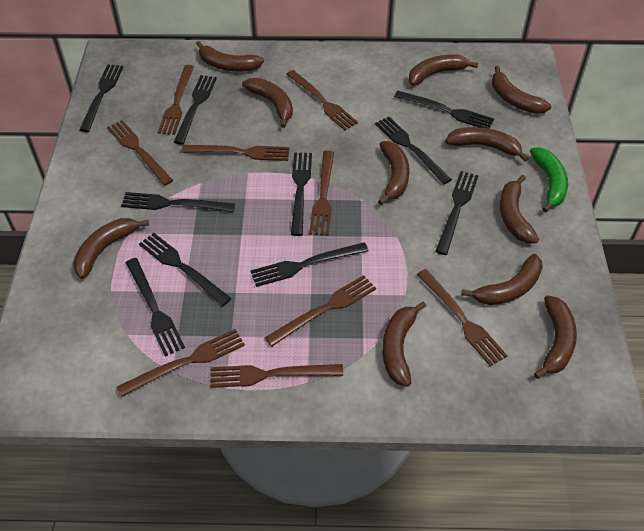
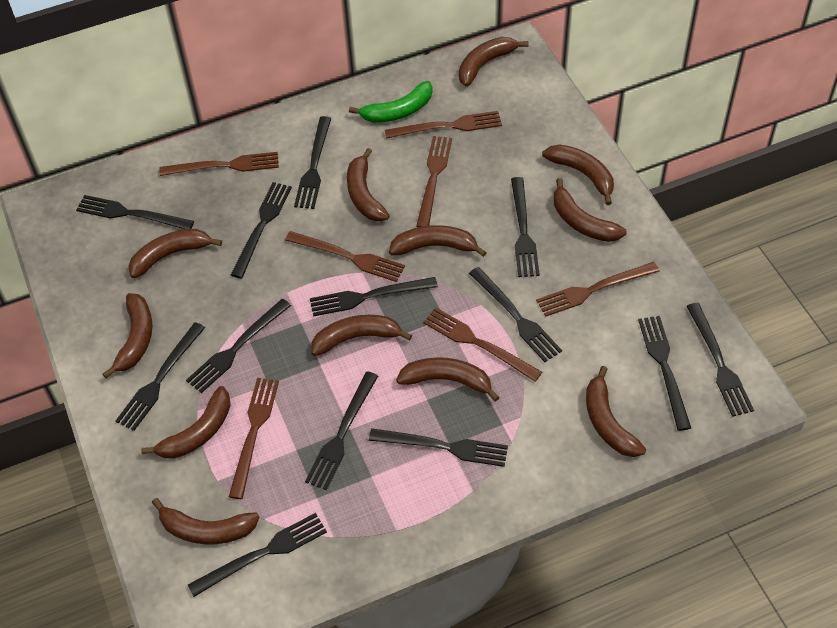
black fork: 10 -> 13
brown banana: 11 -> 12
brown fork: 9 -> 7

